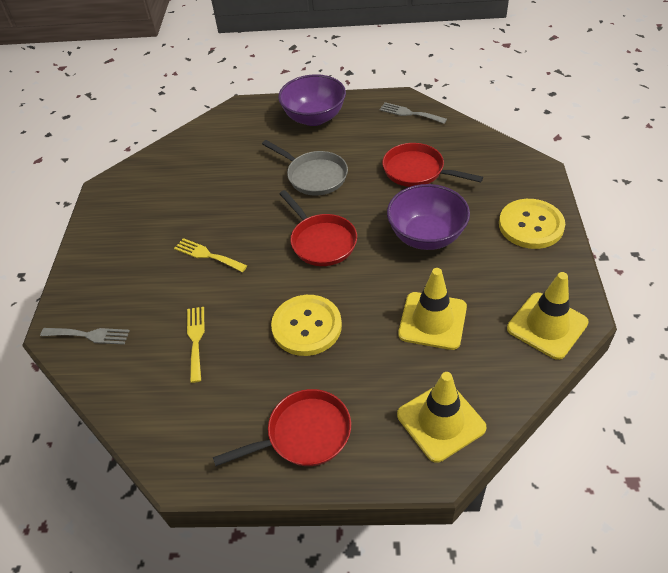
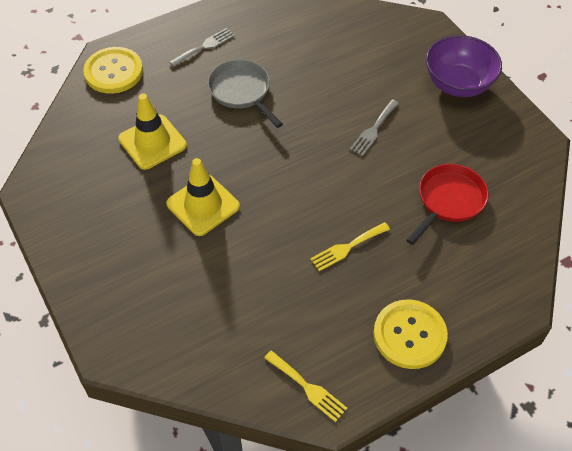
purple bowl: 2 -> 1
red pan: 3 -> 1
yellow traffic cone: 3 -> 2

